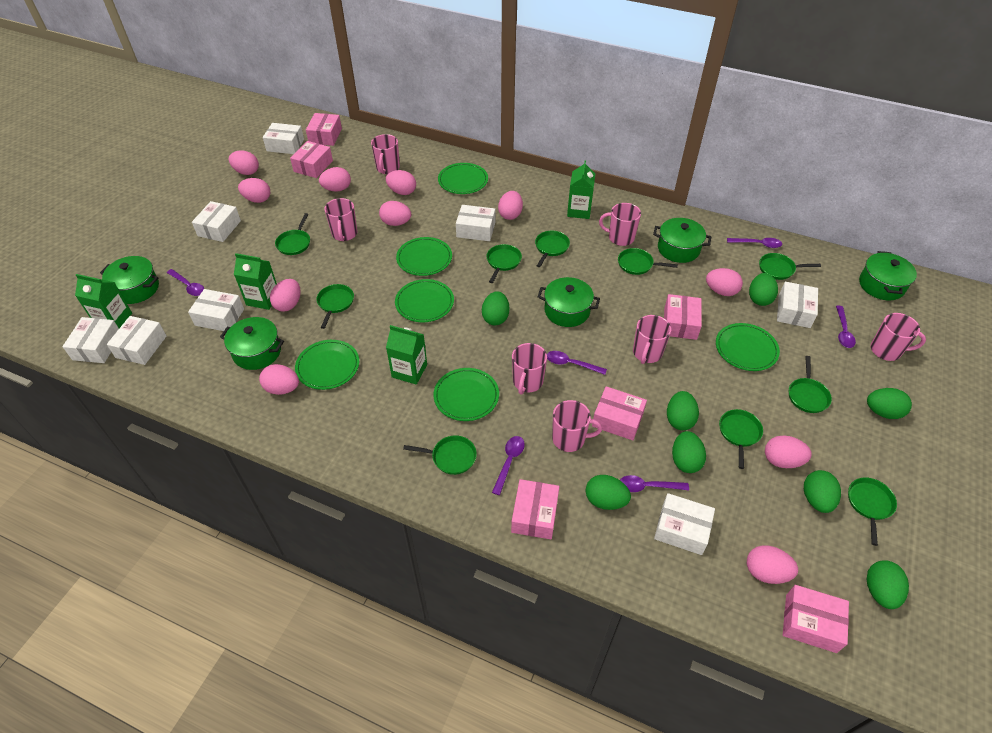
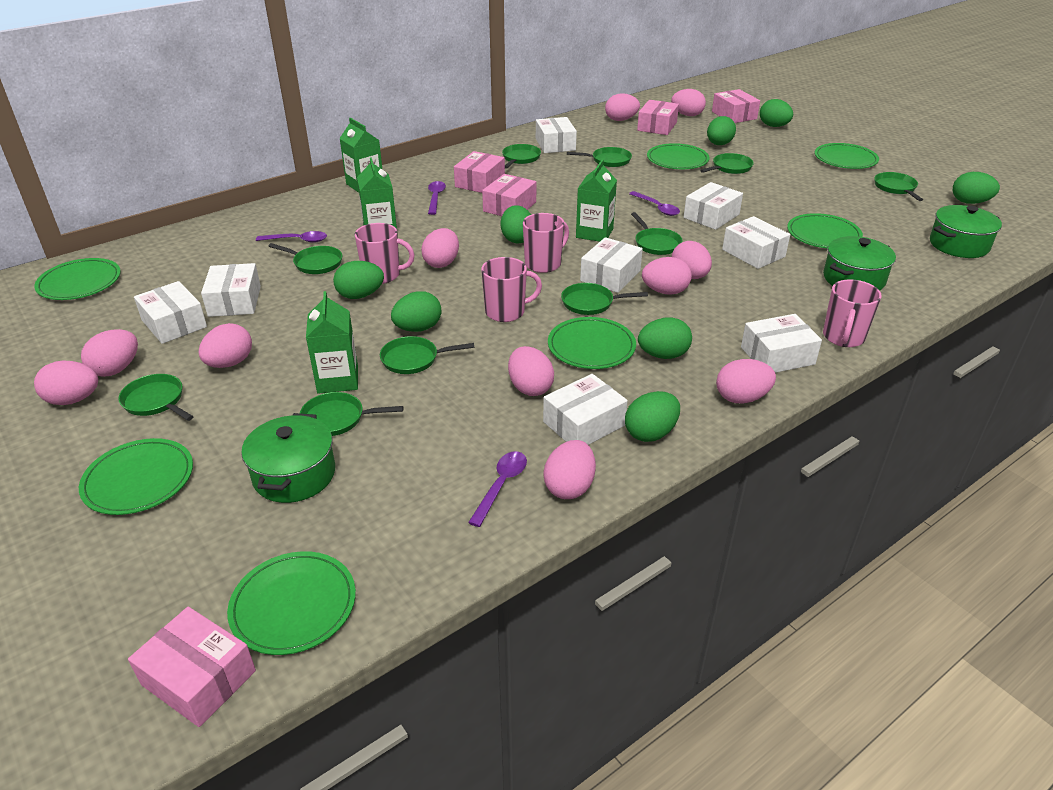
green plate: 6 -> 7
green pot: 5 -> 3
pink box: 6 -> 5
pink mug: 7 -> 4
purple spoon: 6 -> 4

